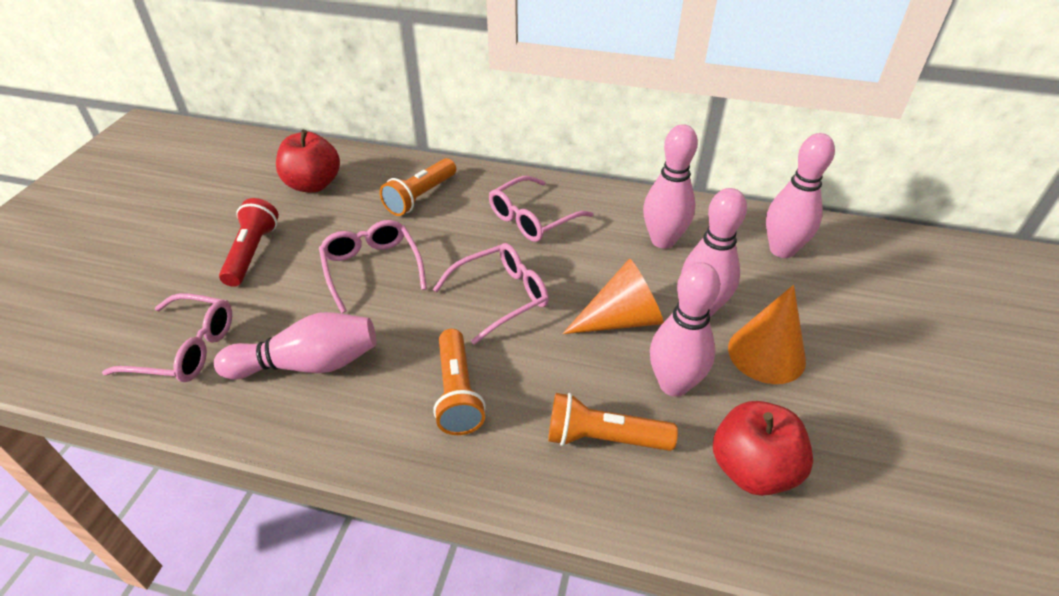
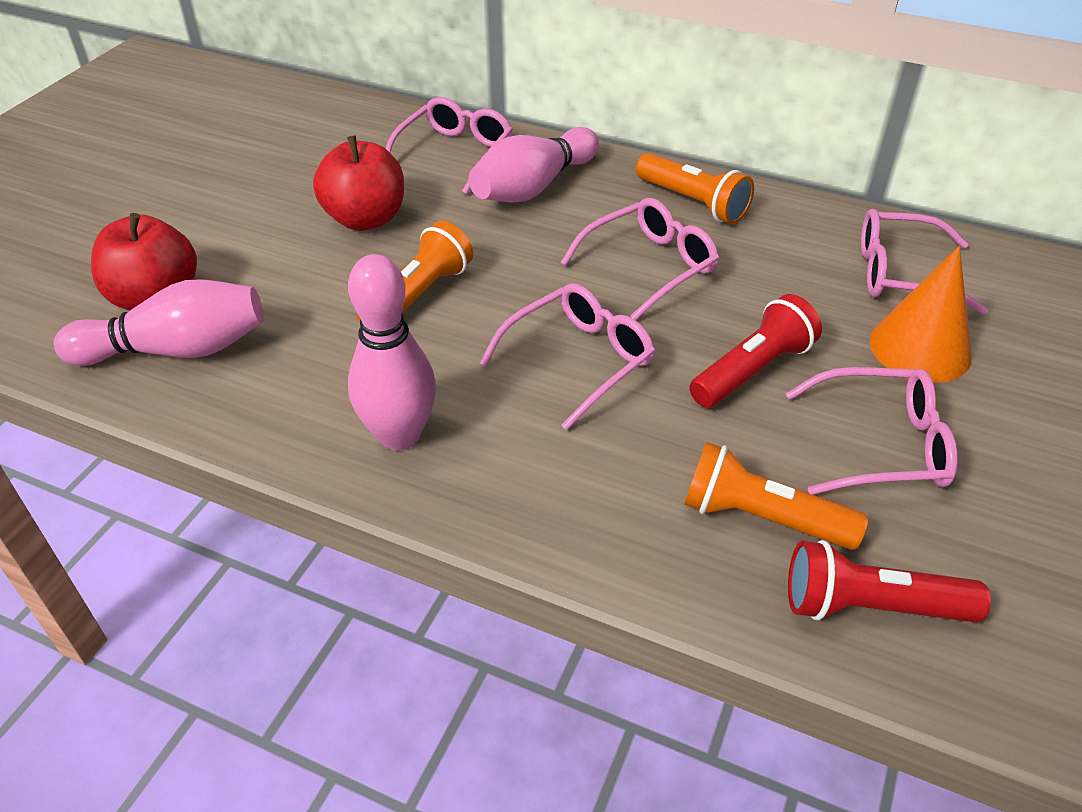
orange cone: 2 -> 1
pink bowling pin: 5 -> 3
pink glasses: 4 -> 5
red flashlight: 1 -> 2

